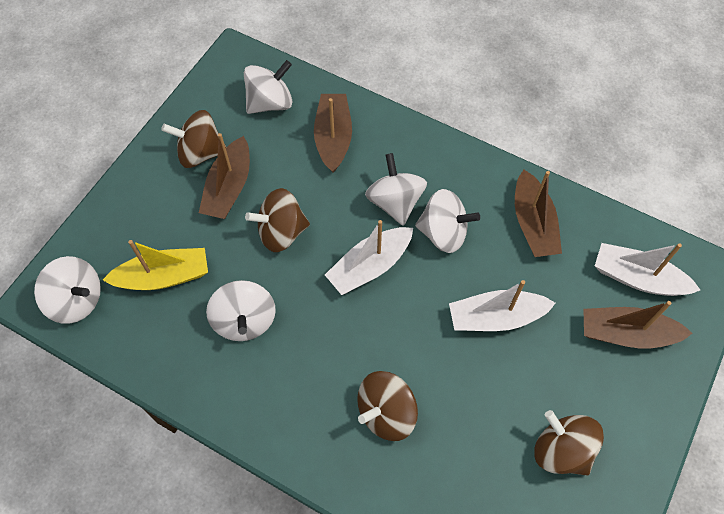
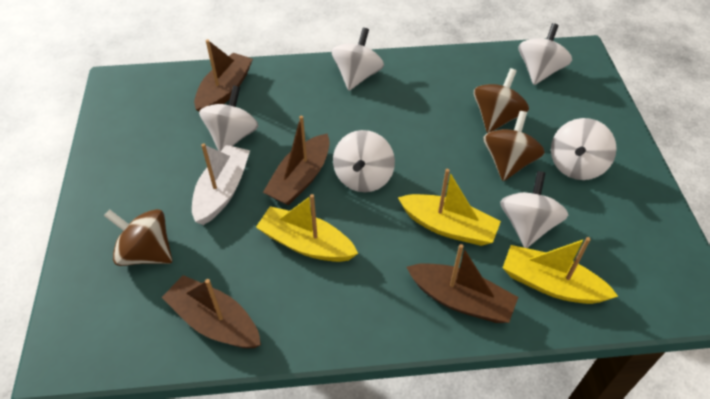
brown spinning top: 4 -> 3
white boat: 3 -> 1
white spinning top: 5 -> 6
yellow boat: 1 -> 3

